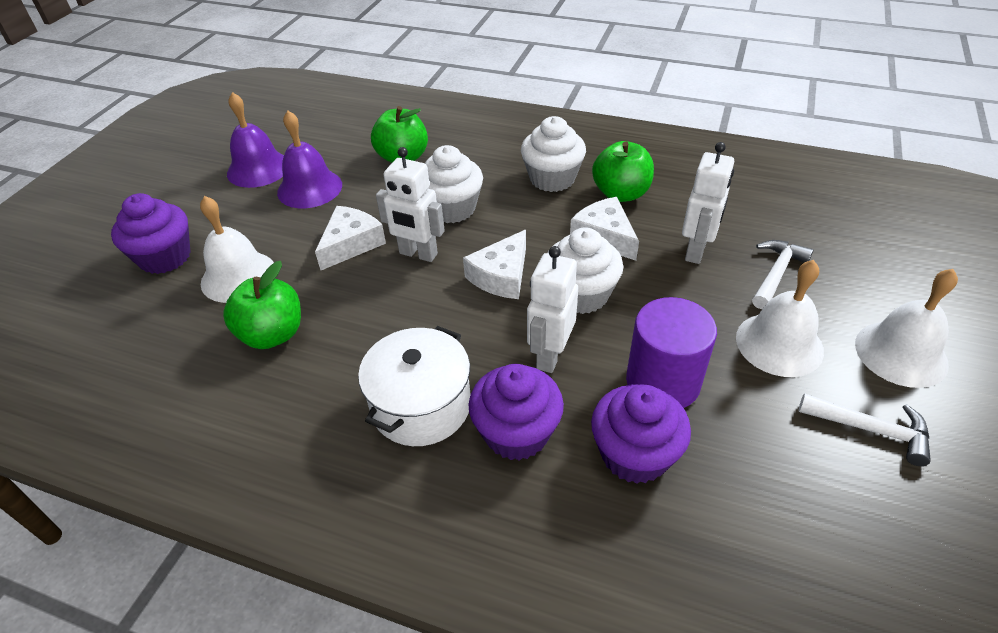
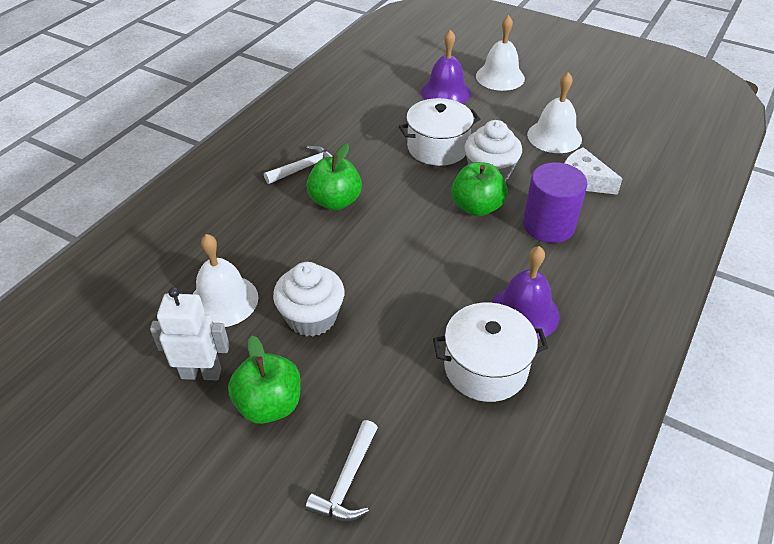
purple cupcake: 3 -> 0
white cheese: 3 -> 1
white cupcake: 3 -> 2
white pot: 1 -> 2
white robot: 3 -> 1

